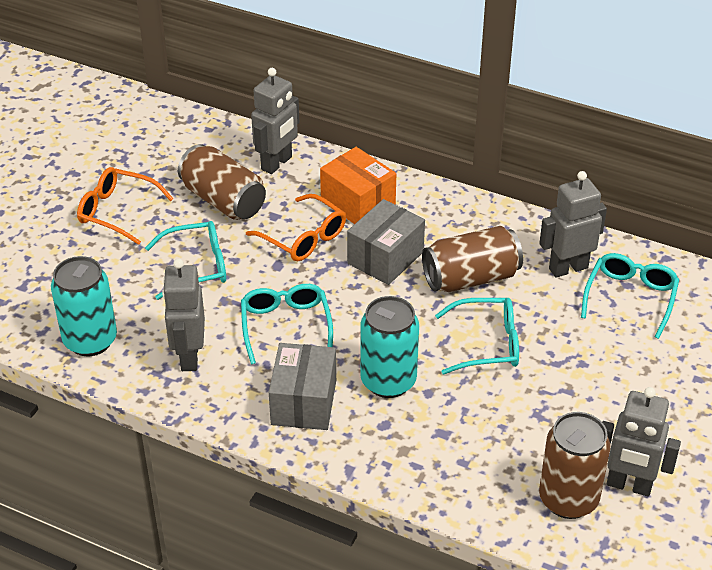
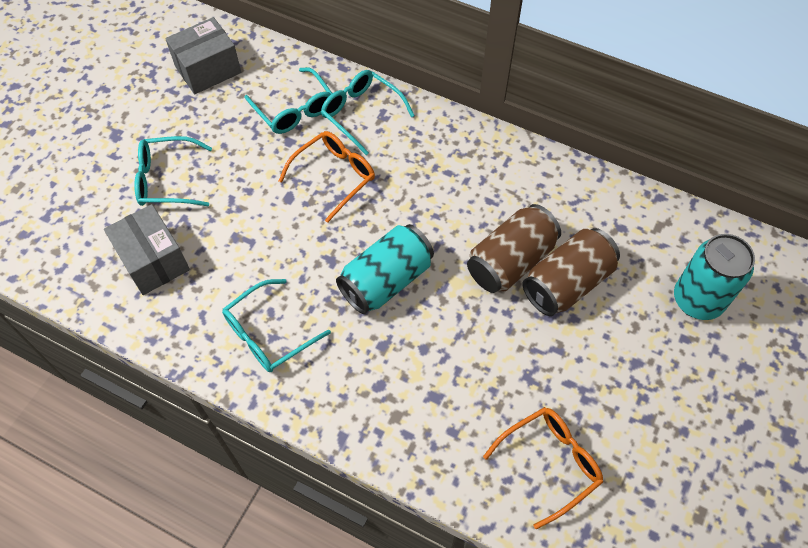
brown can: 3 -> 2
grey robot: 4 -> 0
orange box: 1 -> 0

